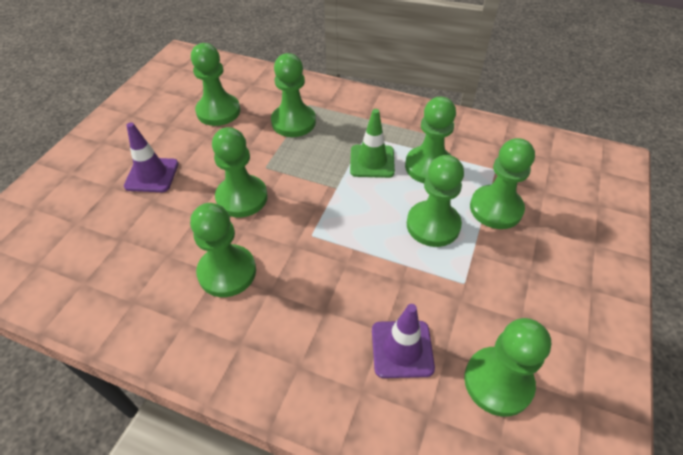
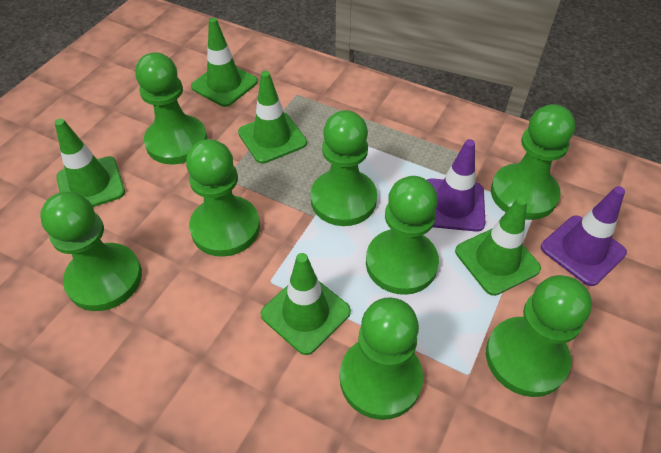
green traffic cone: 1 -> 5

